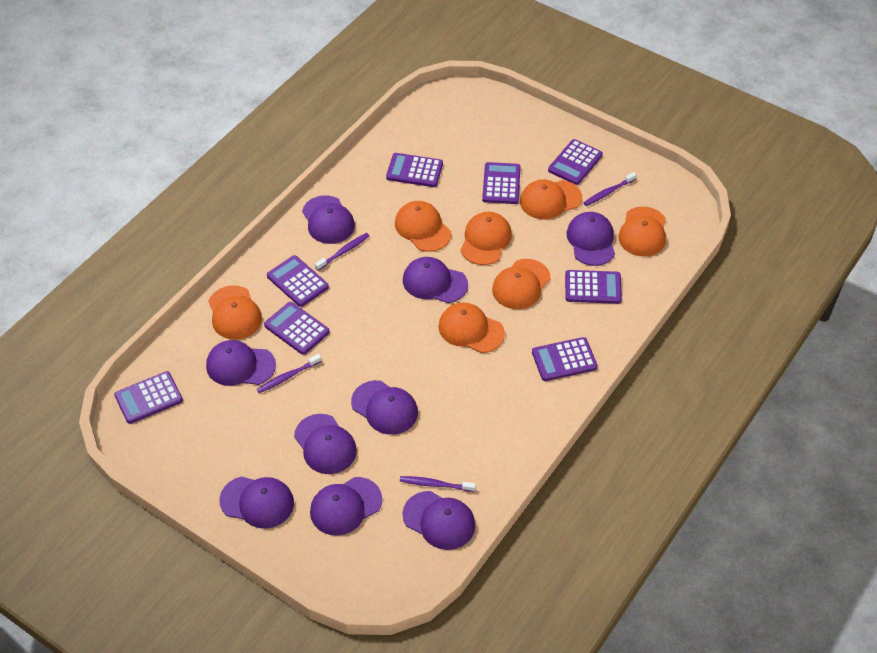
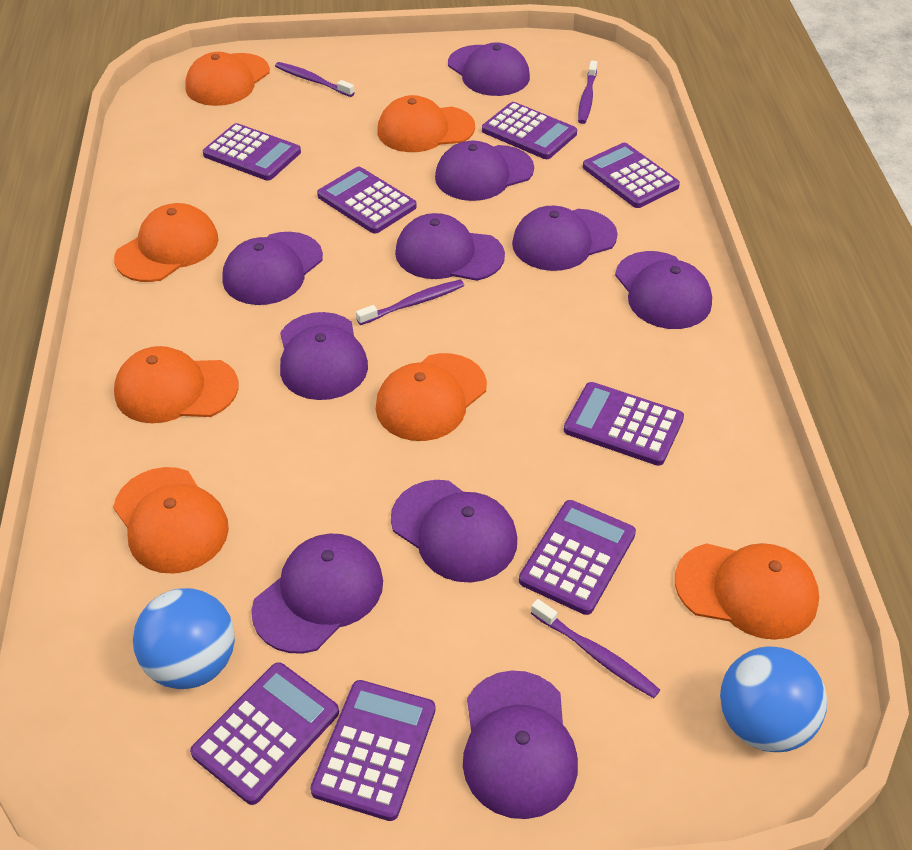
blue ball: 0 -> 2
purple cap: 9 -> 10

